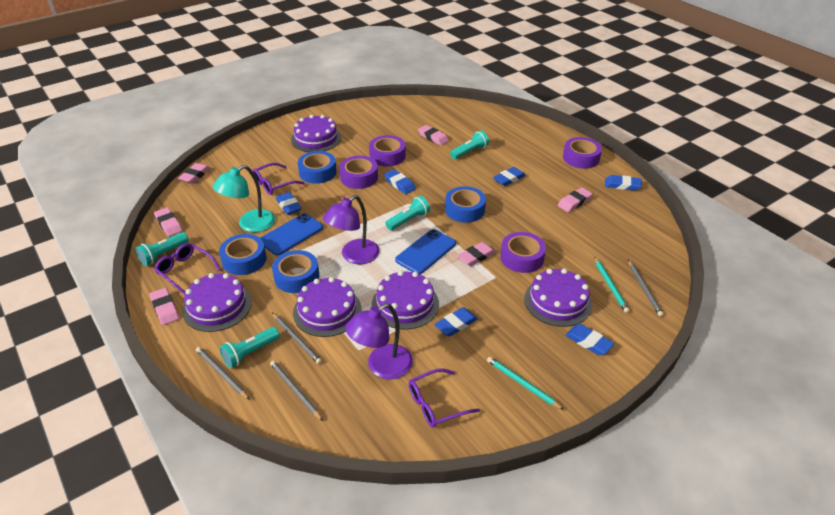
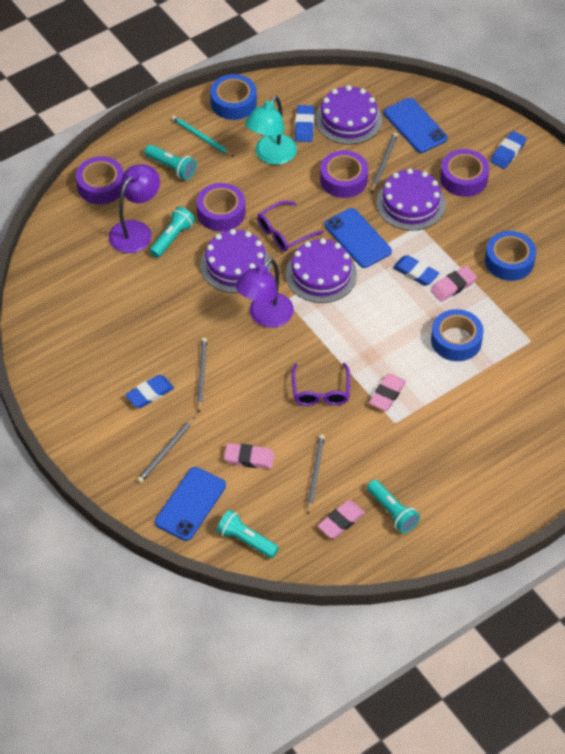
blue eraser: 6 -> 4
blue phone: 2 -> 3
blue tape: 4 -> 3
pink eraser: 6 -> 4
purple cake: 5 -> 4
purple glasses: 3 -> 2
turquoise pencil: 2 -> 1

